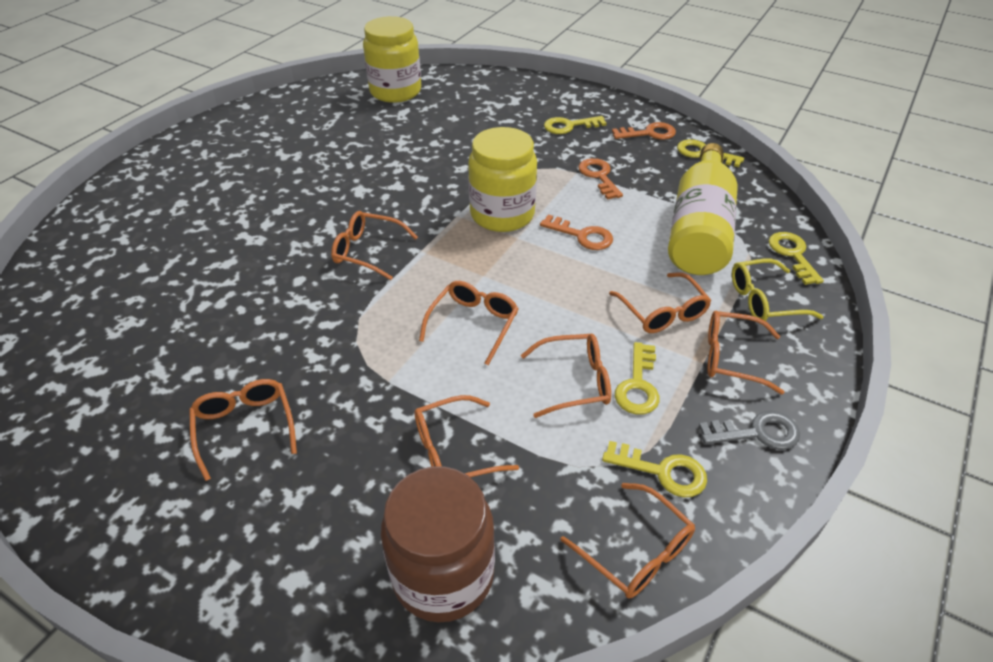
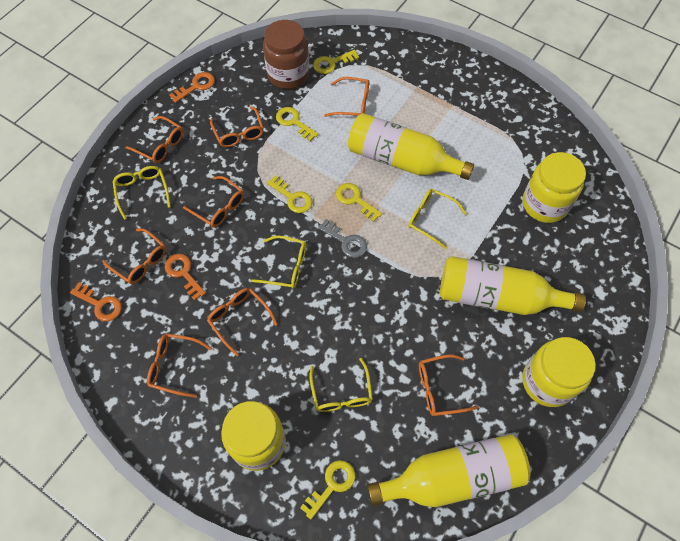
yellow bottle: 1 -> 3
yellow glasses: 1 -> 4
yellow jar: 2 -> 3

